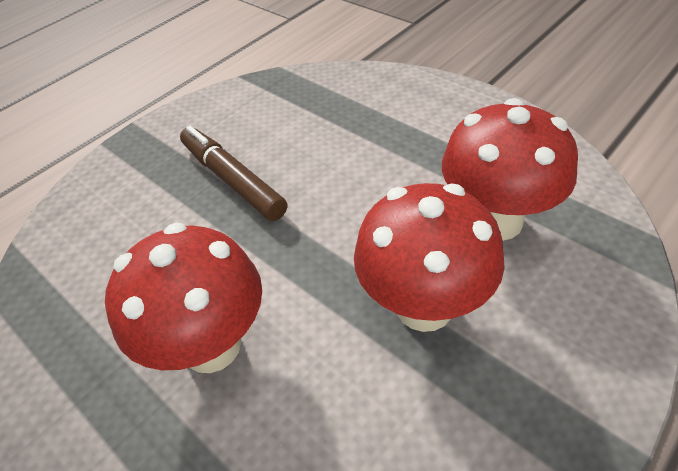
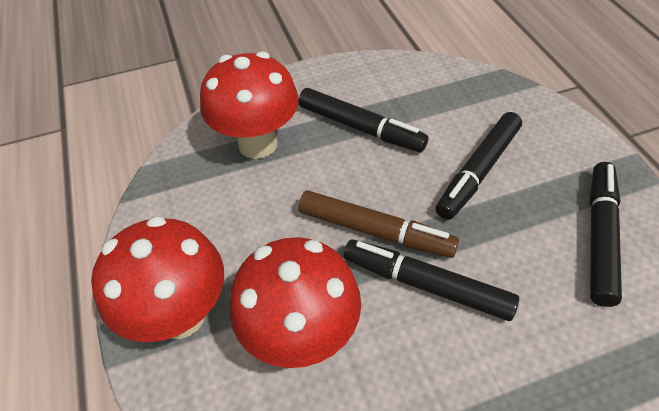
black marker: 0 -> 4

